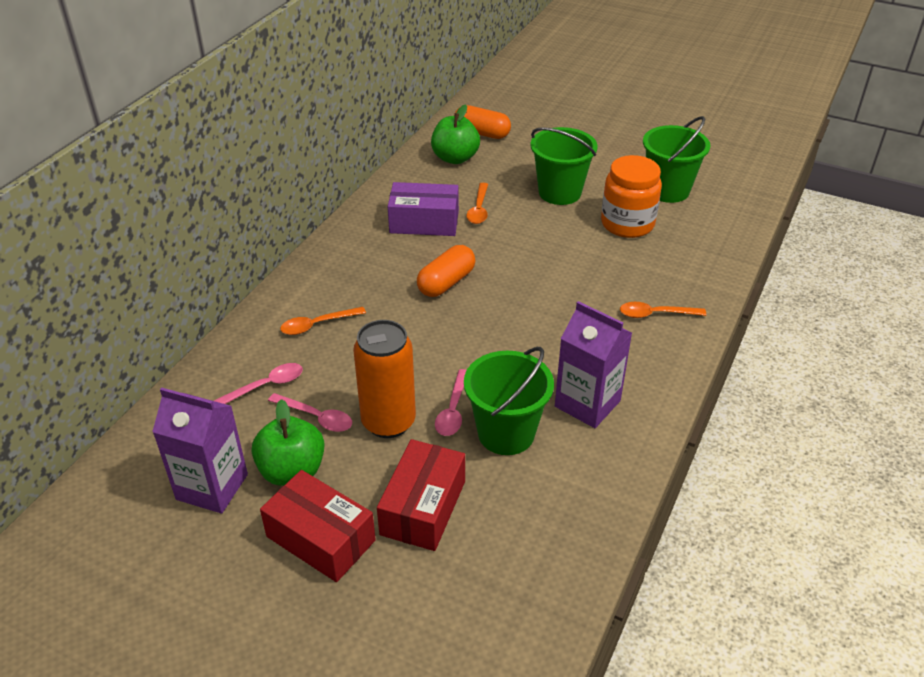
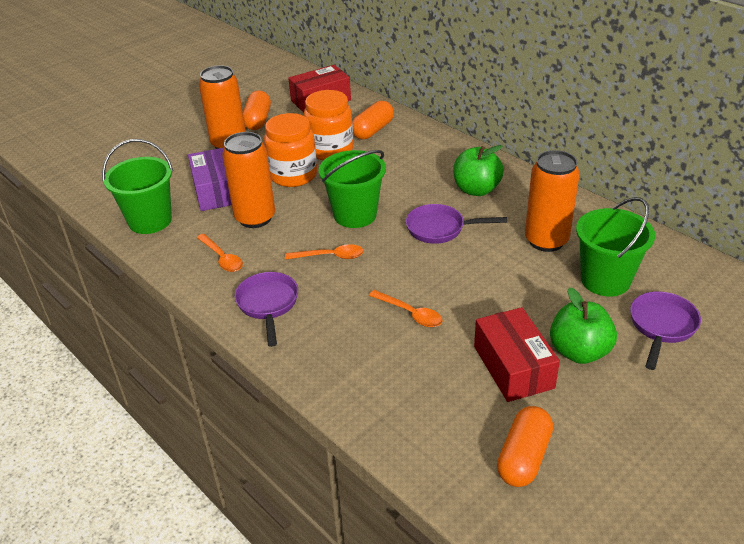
orange can: 1 -> 3
orange capsule: 2 -> 3
orange jar: 1 -> 2
pink spoon: 3 -> 0
purple carton: 2 -> 0
purple pan: 0 -> 3

